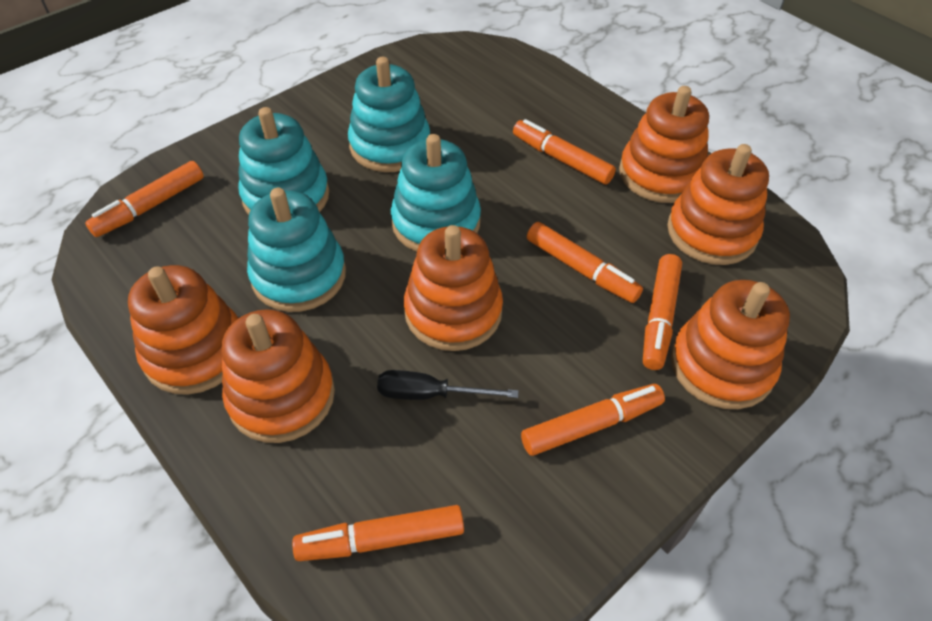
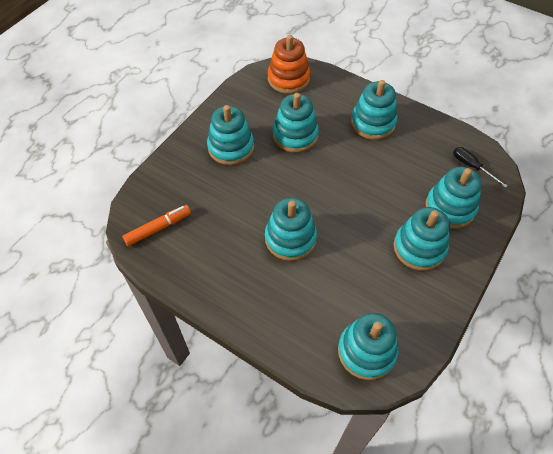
orange marker: 6 -> 1
orange stacking toy: 6 -> 1
turquoise stacking toy: 4 -> 7

